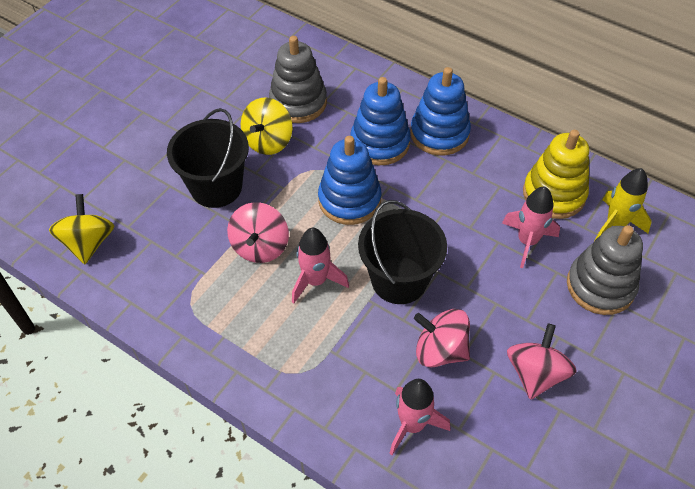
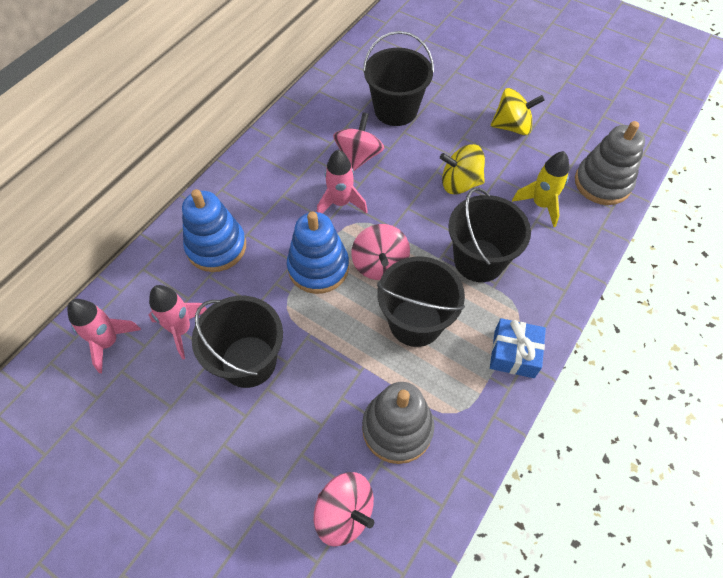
black bucket: 2 -> 4
blue gift: 0 -> 1
blue stacking toy: 3 -> 2
yellow stacking toy: 1 -> 0

